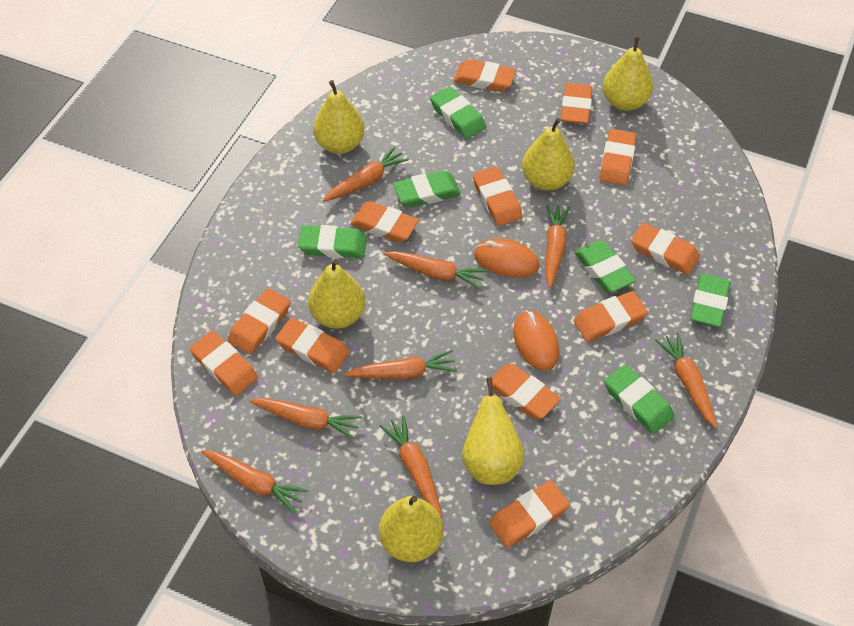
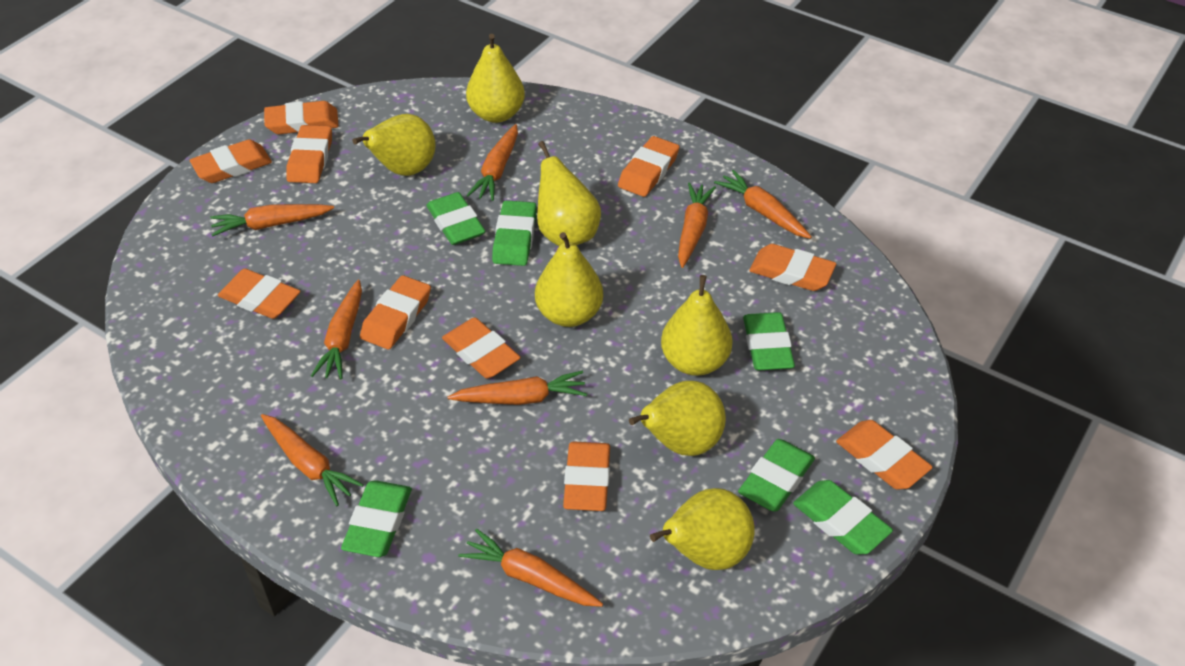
orange eraser: 12 -> 10
orange mouse: 2 -> 0
yellow pear: 6 -> 7

